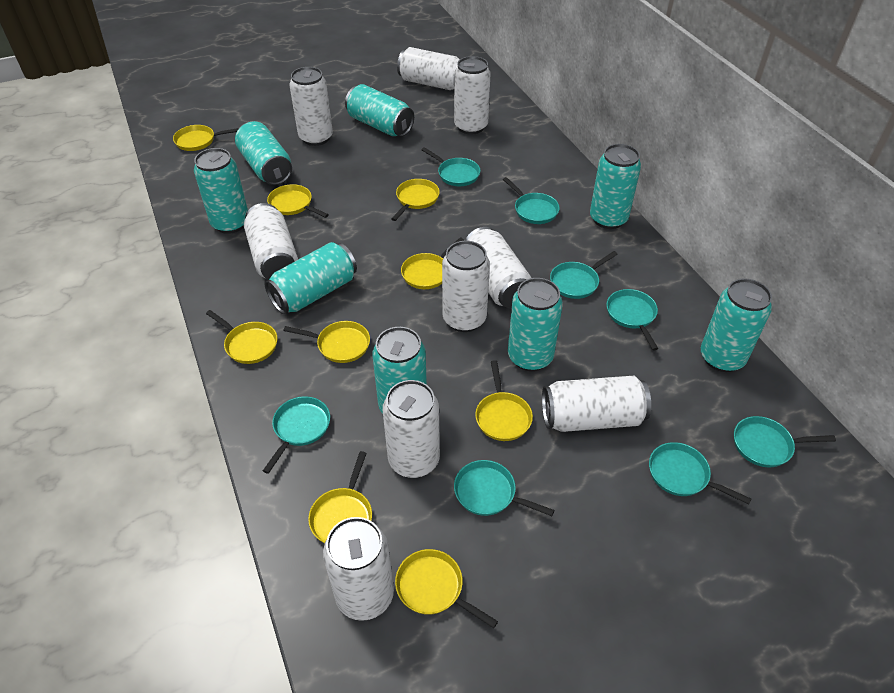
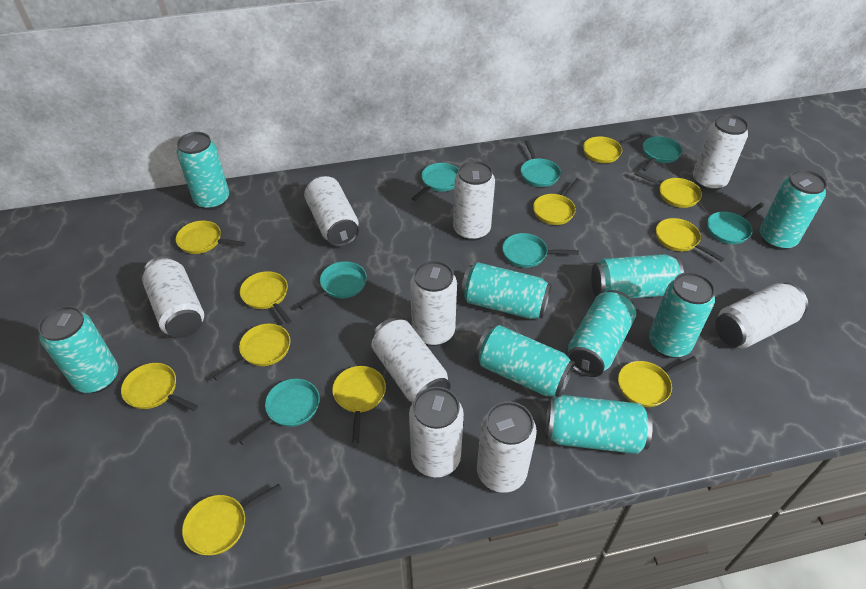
turquoise can: 8 -> 9
turquoise pan: 8 -> 7
yellow pan: 9 -> 11

